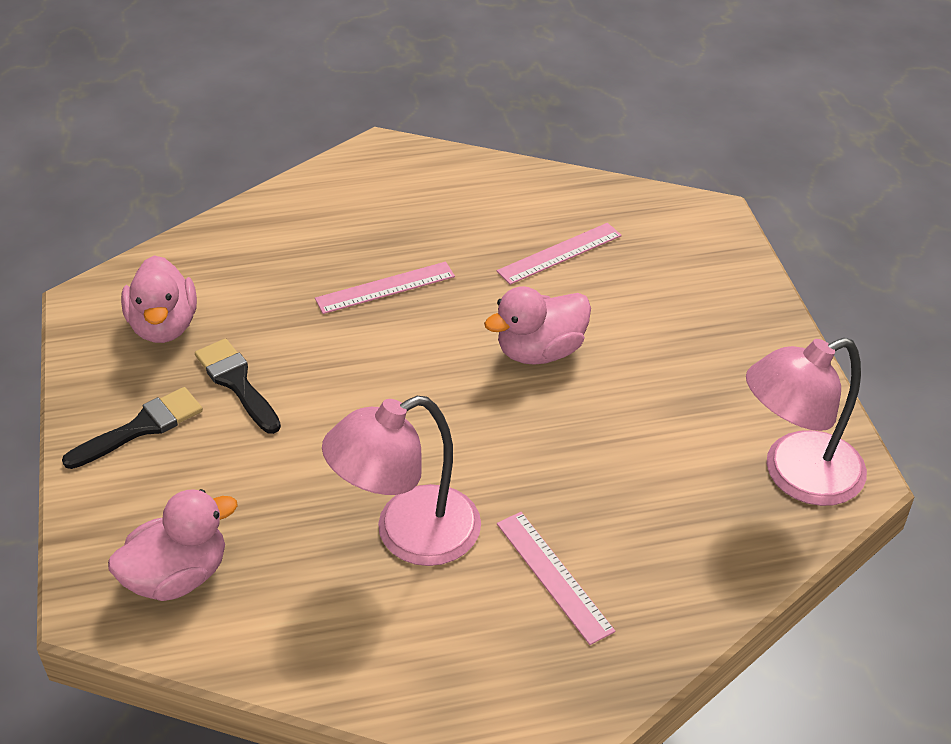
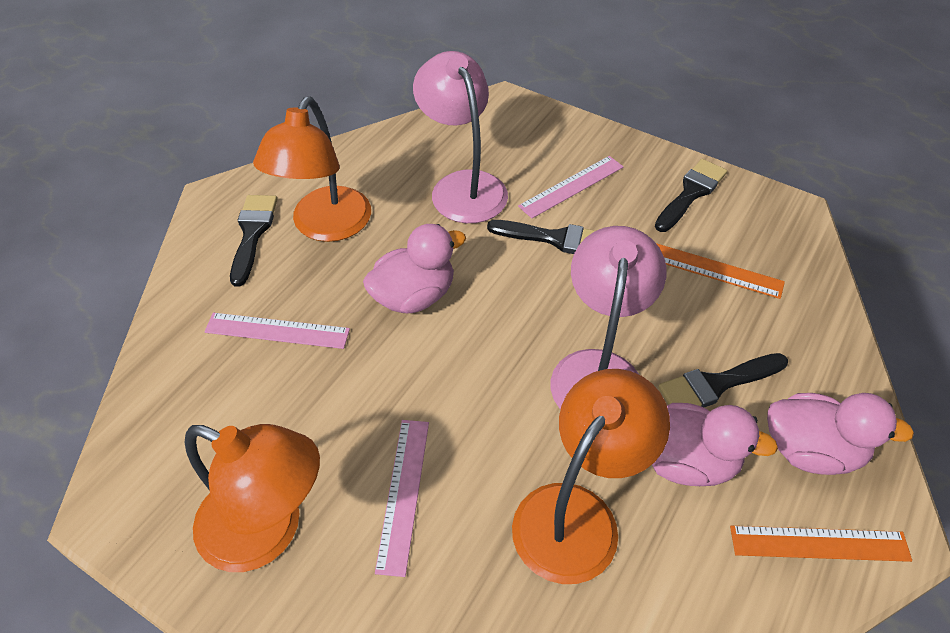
black brush: 2 -> 4
orange lamp: 0 -> 3
orange ruler: 0 -> 2

